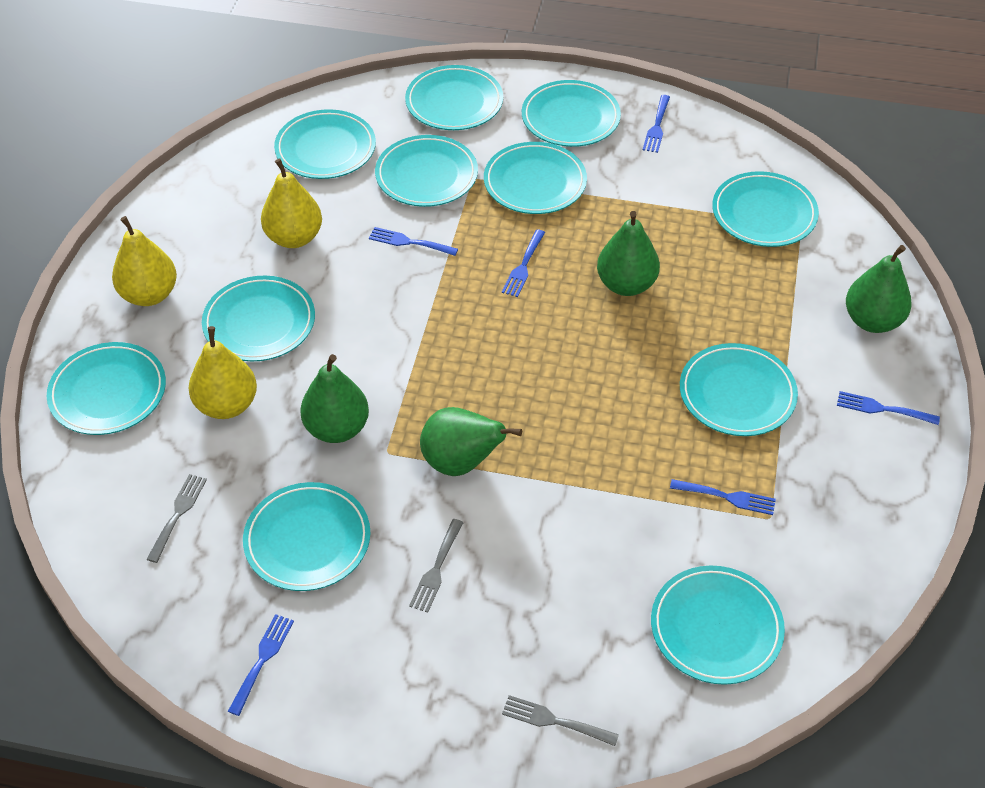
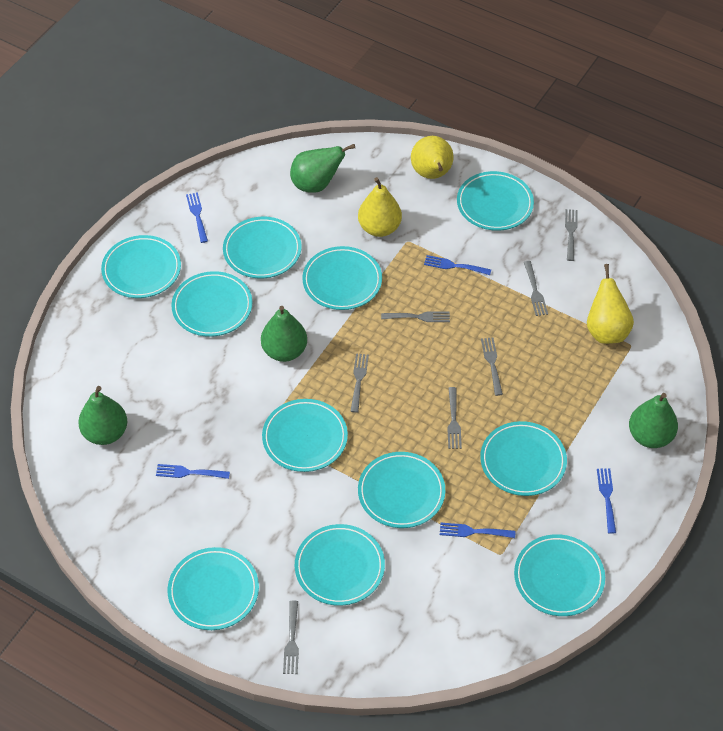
blue fork: 6 -> 5
grey fork: 3 -> 7

